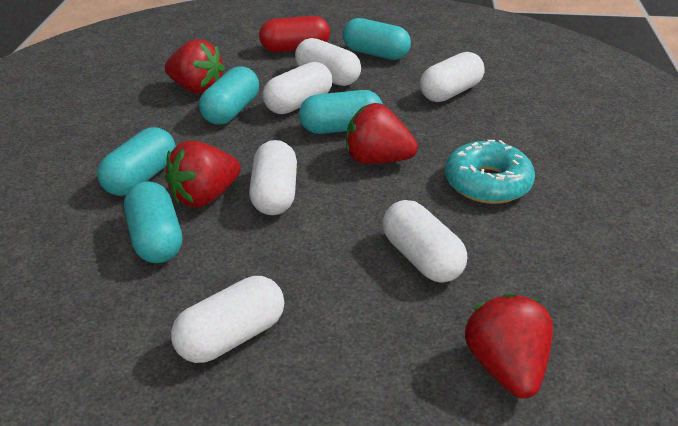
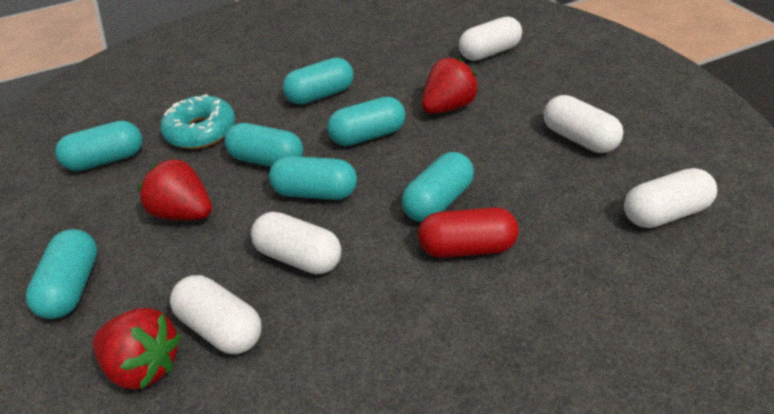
red strawberry: 4 -> 3
turquoise capsule: 5 -> 7
white capsule: 6 -> 5

